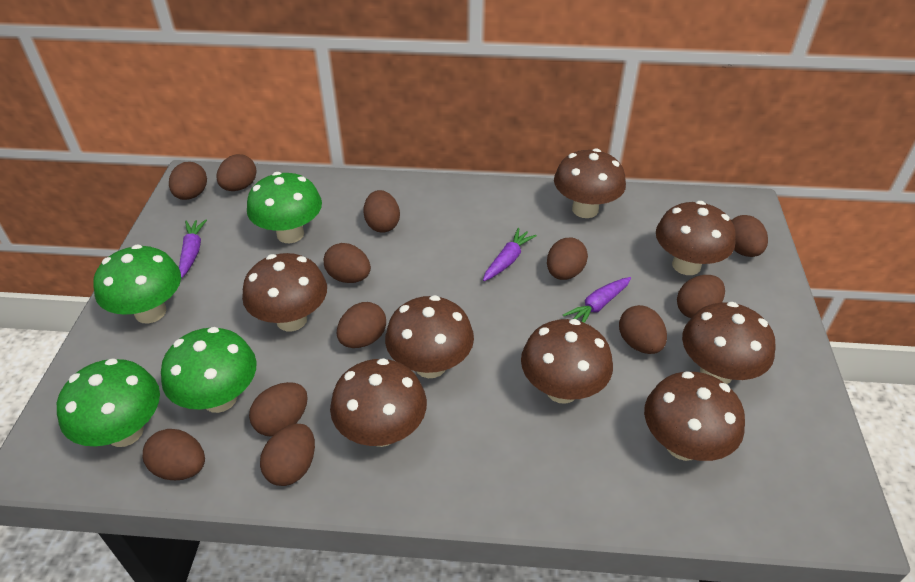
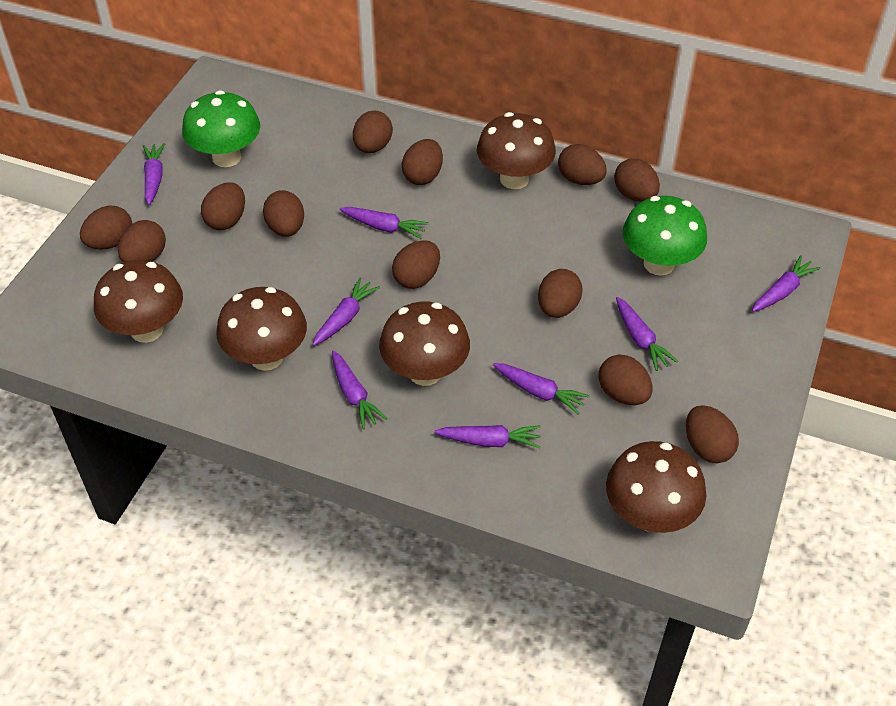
brown mushroom: 8 -> 5
green mushroom: 4 -> 2
purple carrot: 3 -> 8

